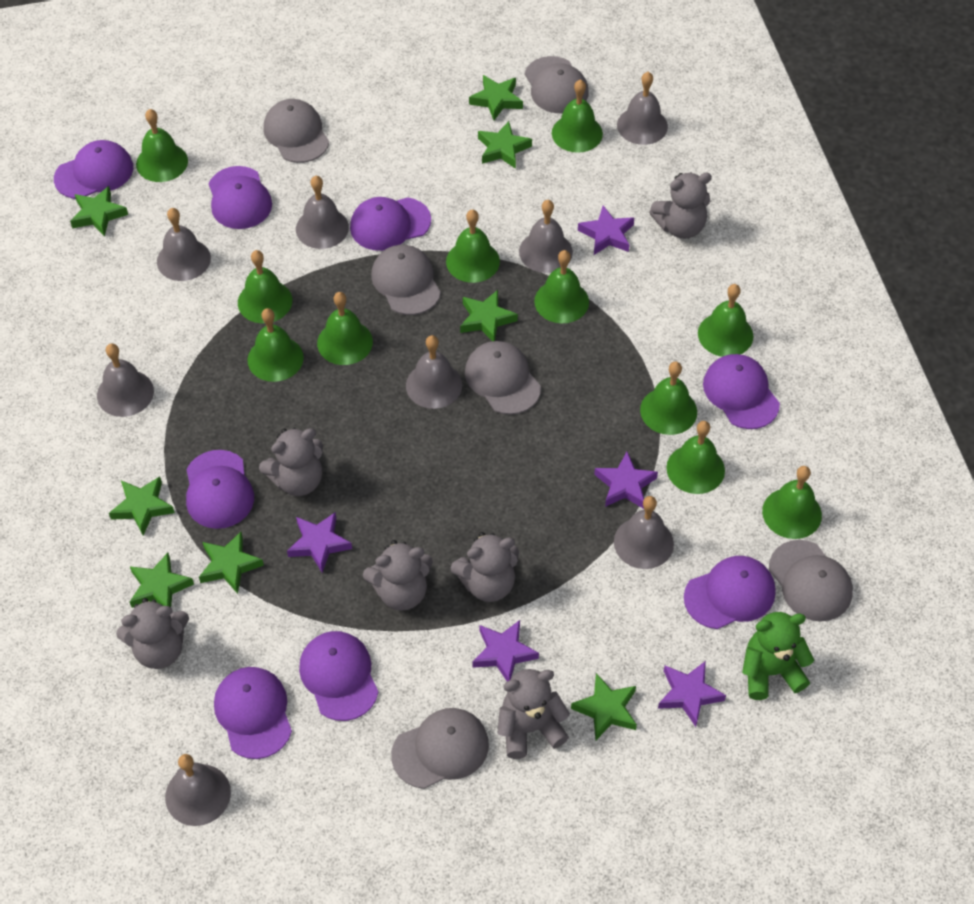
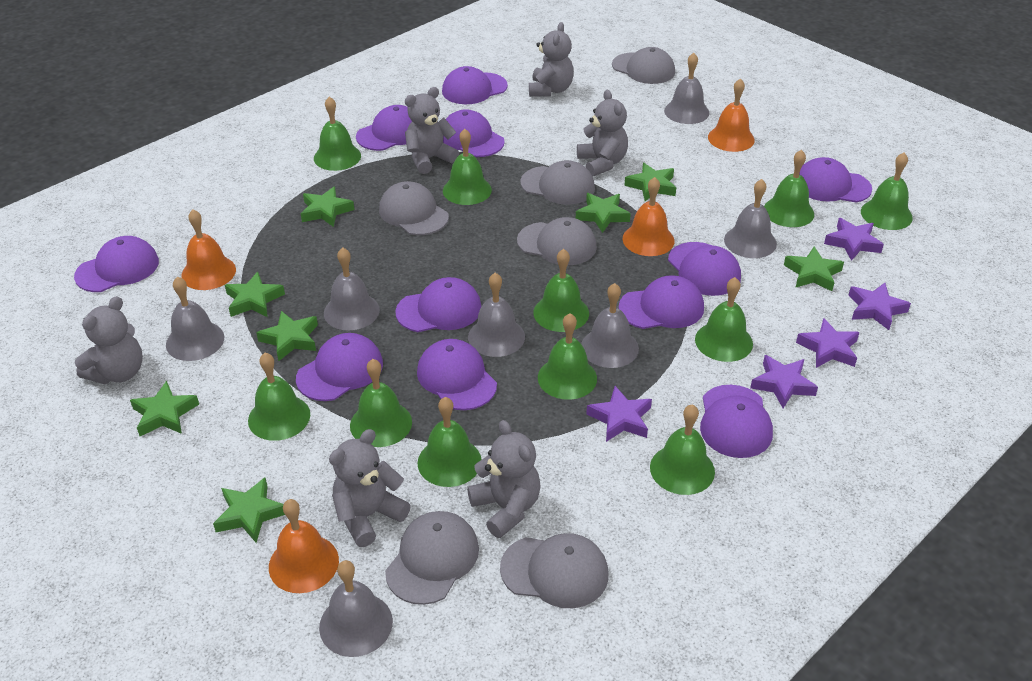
green teddy bear: 1 -> 0
grey bell: 8 -> 7
orange bell: 0 -> 4
purple cap: 8 -> 11

